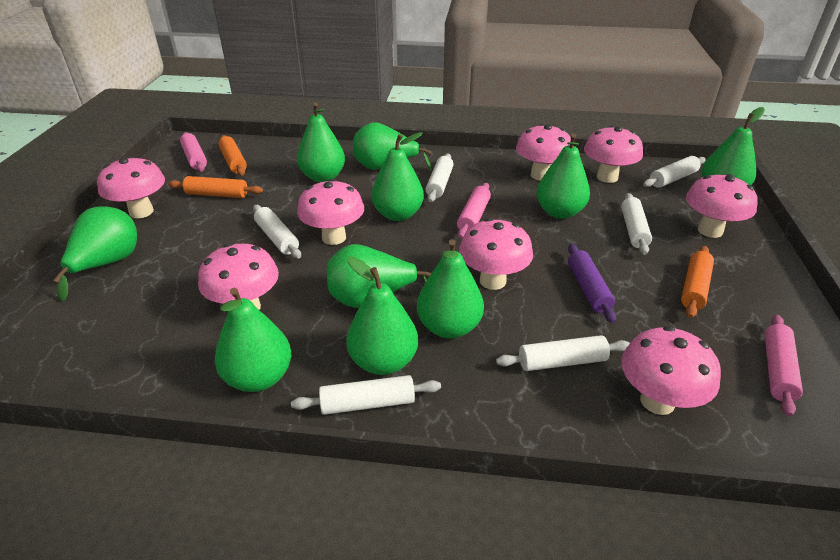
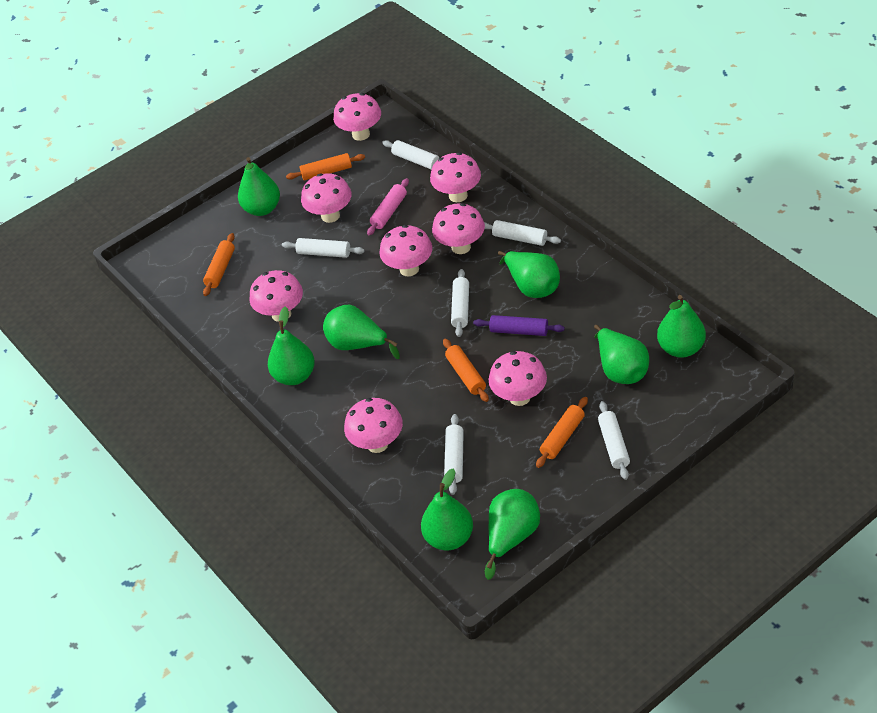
green pear: 10 -> 8
orange rolling pin: 3 -> 4
pink rolling pin: 3 -> 1

